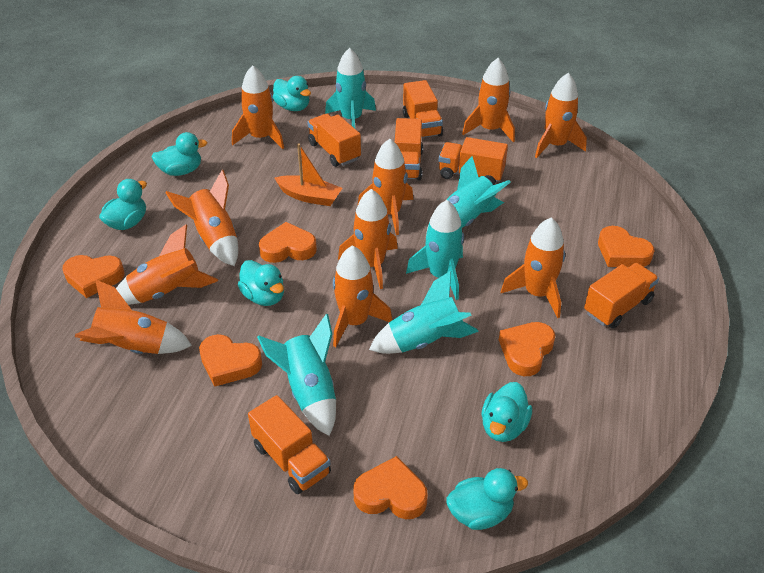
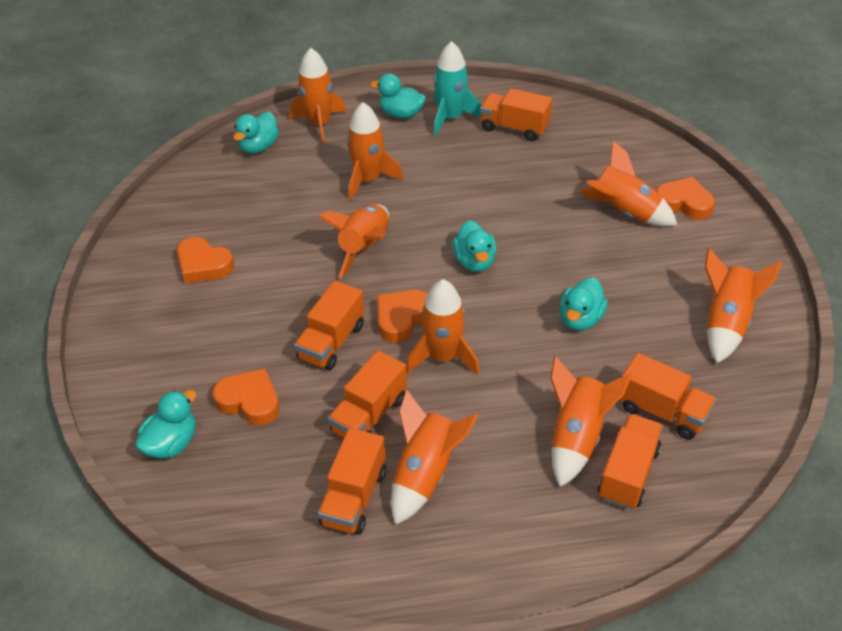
orange boat: 1 -> 0
orange heart: 6 -> 4
orange rocket: 10 -> 8
turquoise duck: 6 -> 5
turquoise rocket: 5 -> 1

